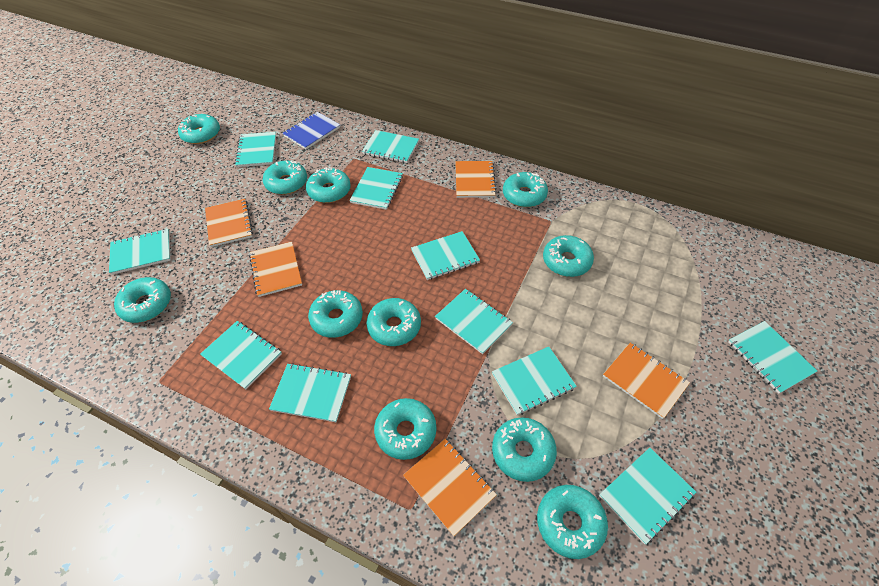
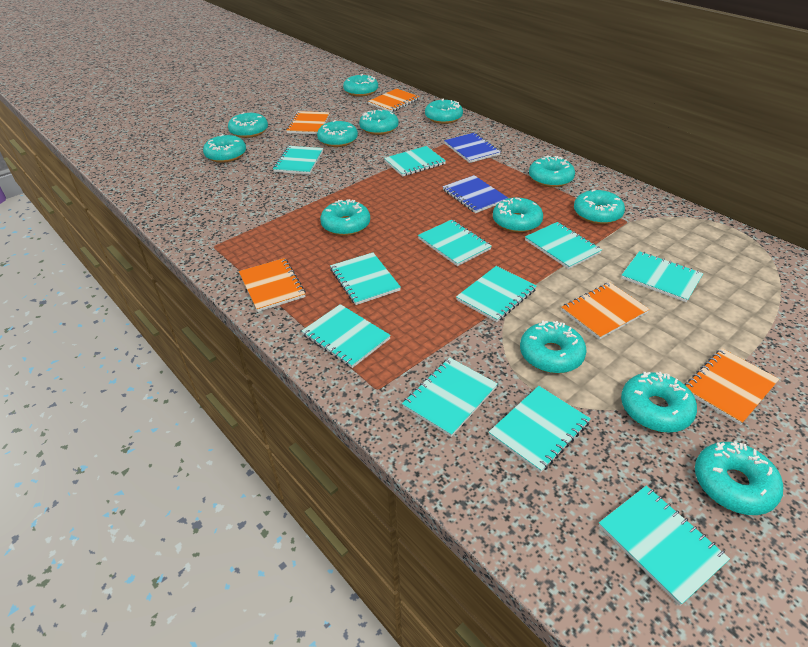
blue notebook: 1 -> 2
turquoise donut: 11 -> 13

